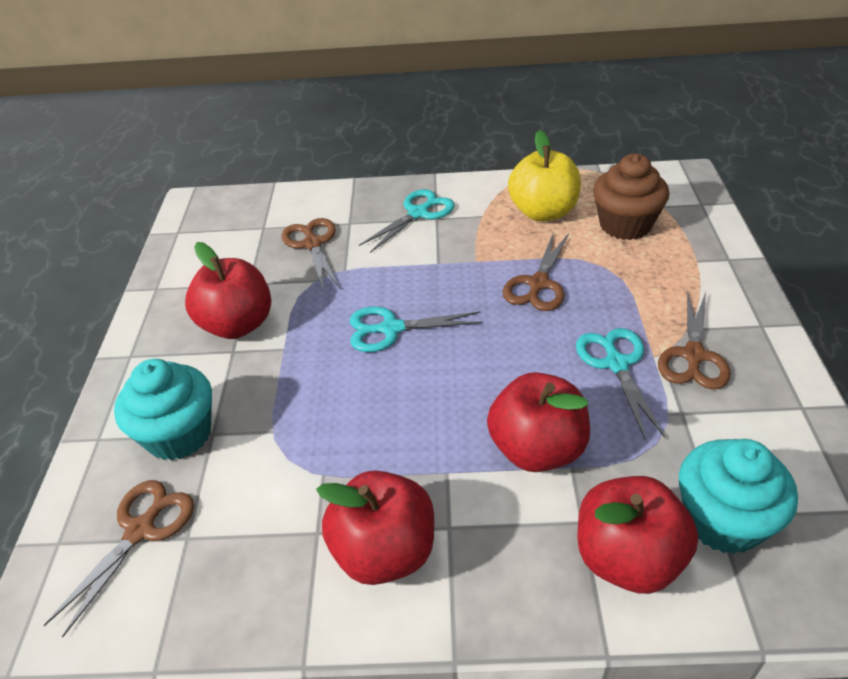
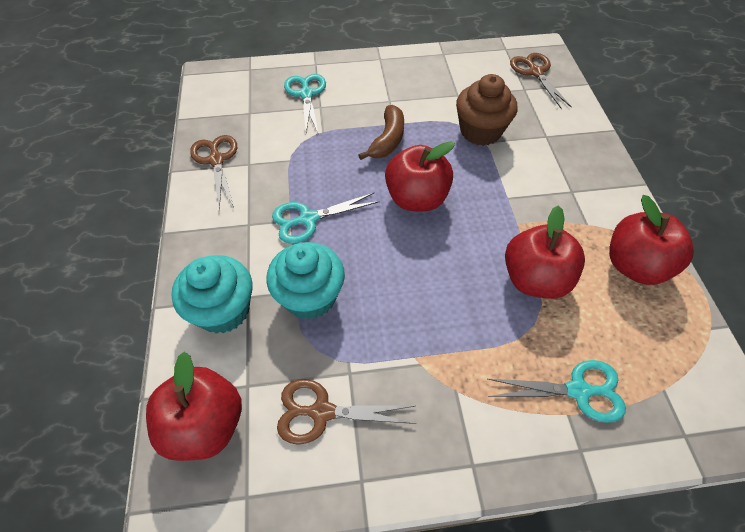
brown banana: 0 -> 1
brown scissors: 4 -> 3
yellow apple: 1 -> 0

